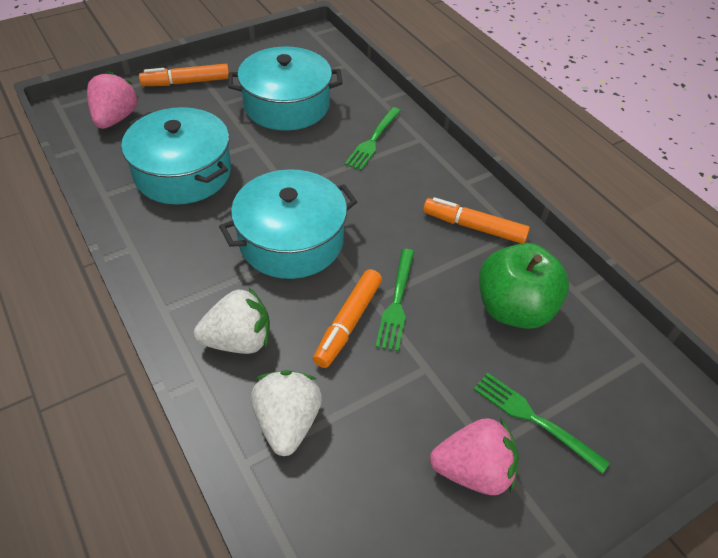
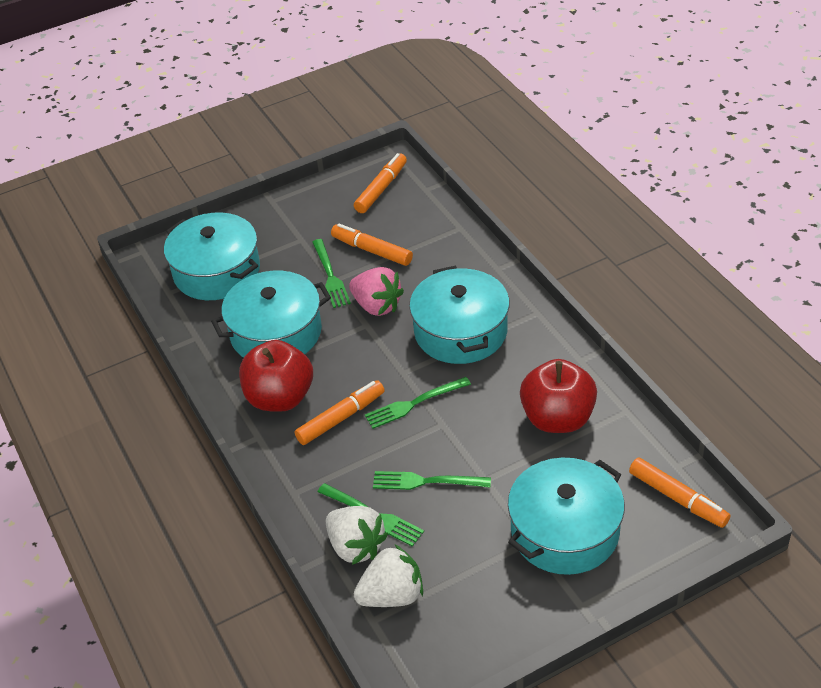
green apple: 1 -> 0
green fork: 3 -> 4
orange marker: 3 -> 4
pink strawberry: 2 -> 1
red apple: 0 -> 2
turquoise pot: 3 -> 4

